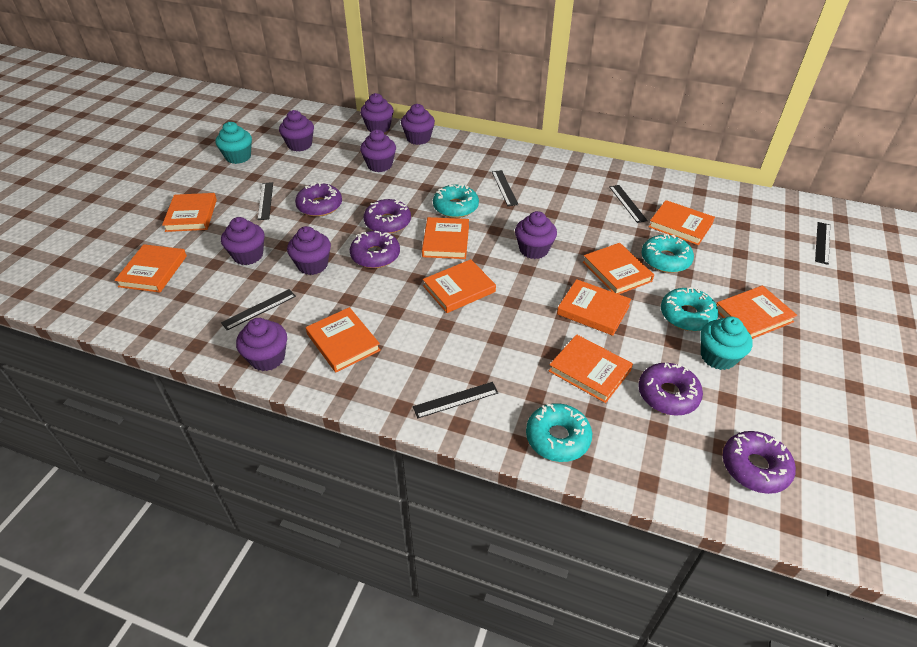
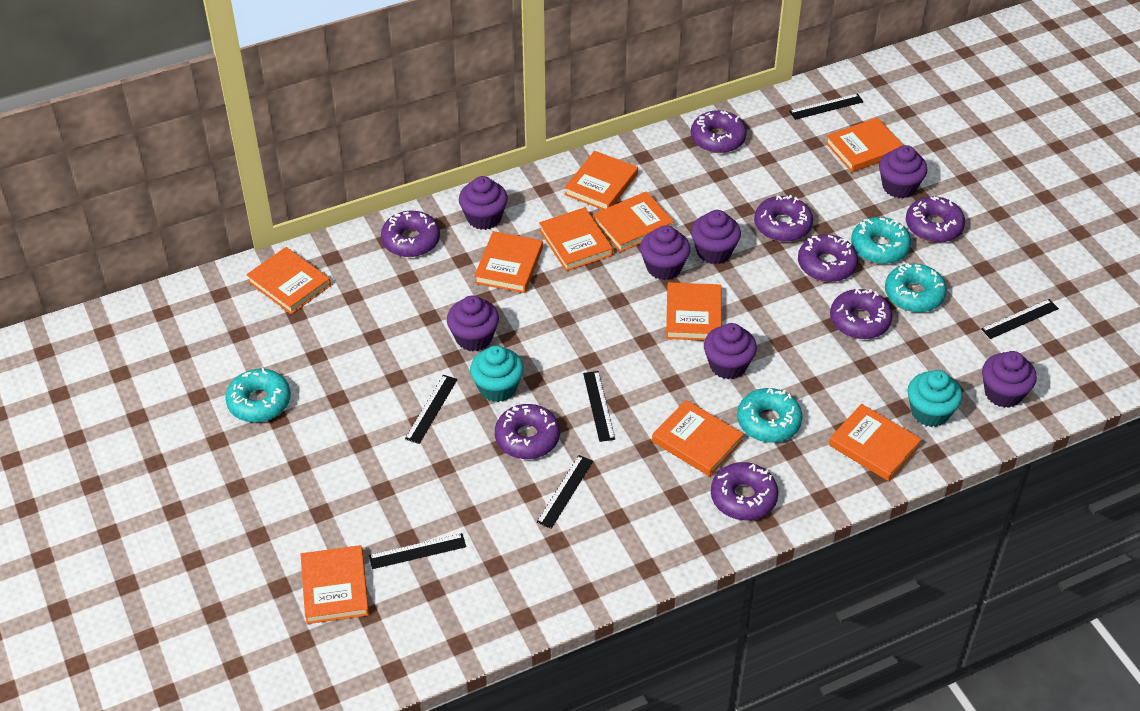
purple cupcake: 8 -> 7
purple donut: 5 -> 8

